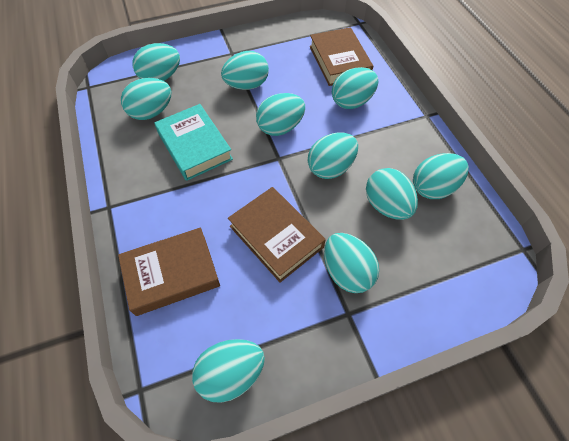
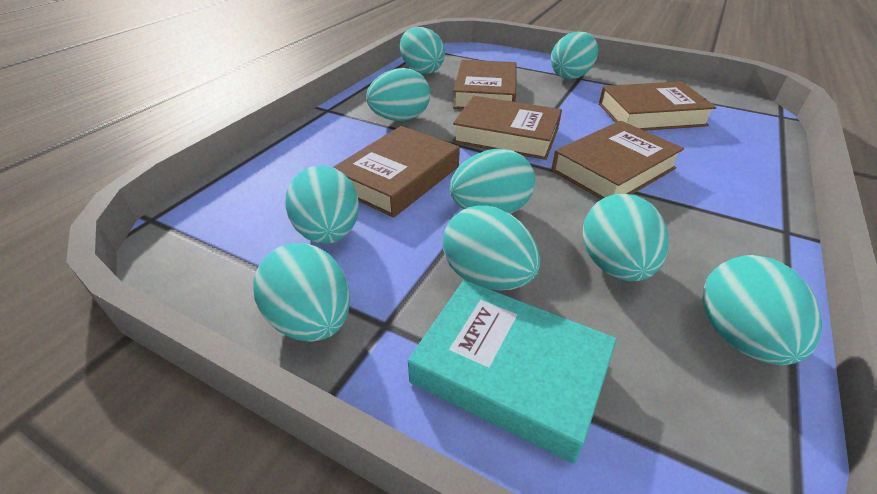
brown book: 3 -> 5
turquoise egg: 10 -> 9

